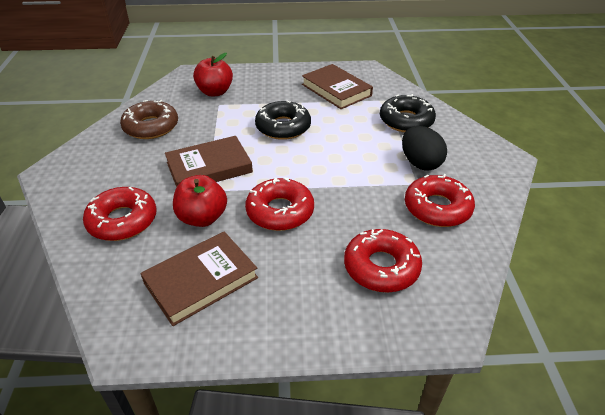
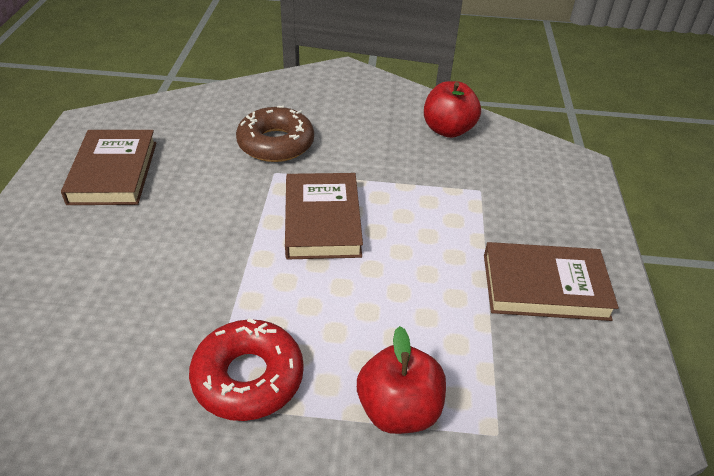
black donut: 2 -> 0
black egg: 1 -> 0
red donut: 4 -> 1

